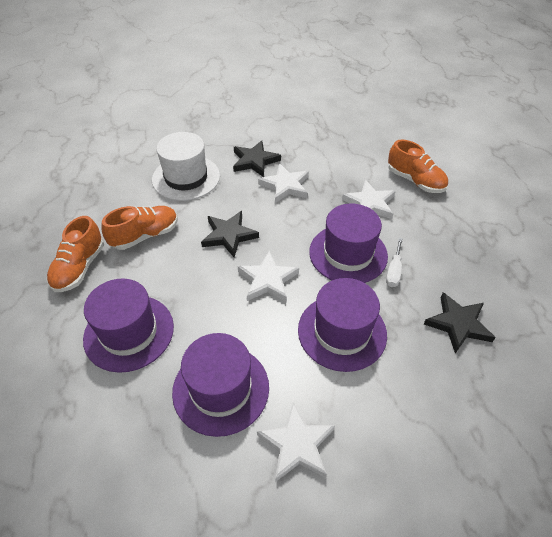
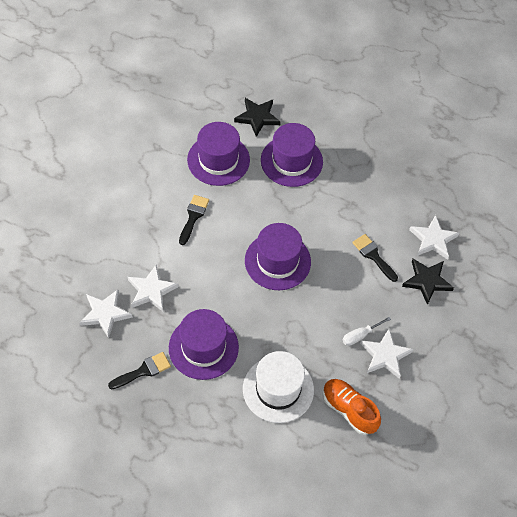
black brush: 0 -> 3
black star: 3 -> 2
orange shoe: 3 -> 1

